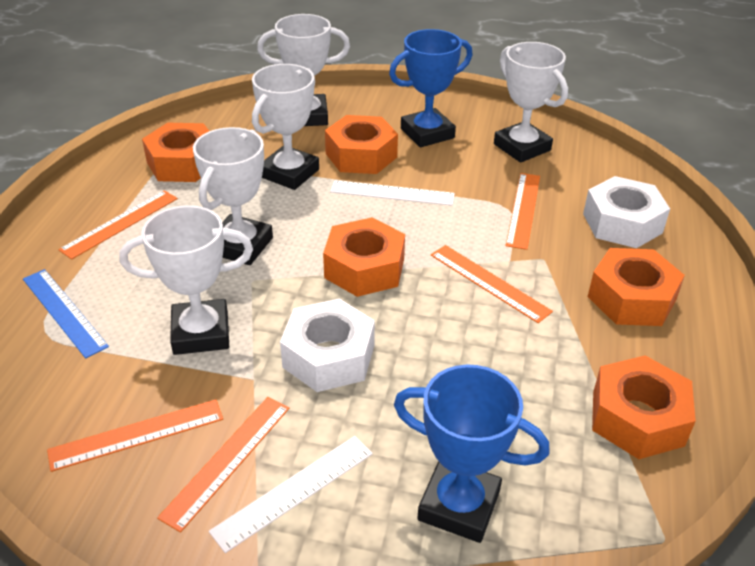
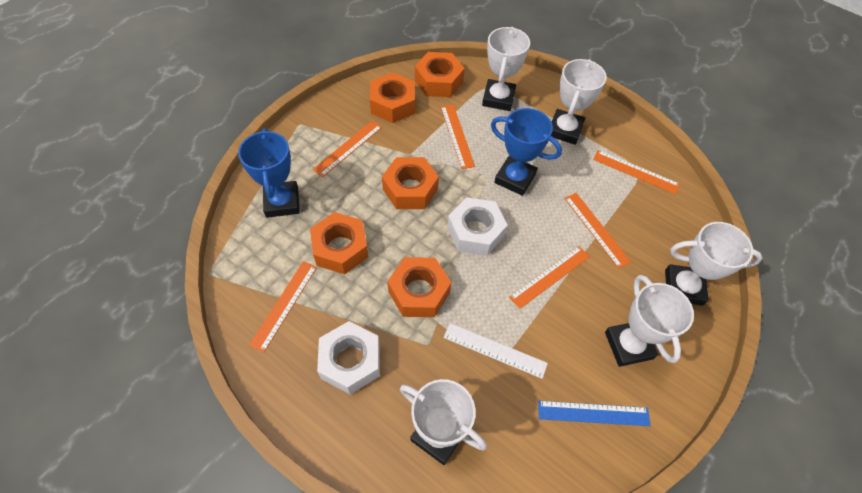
orange ruler: 5 -> 6
white ruler: 2 -> 1

